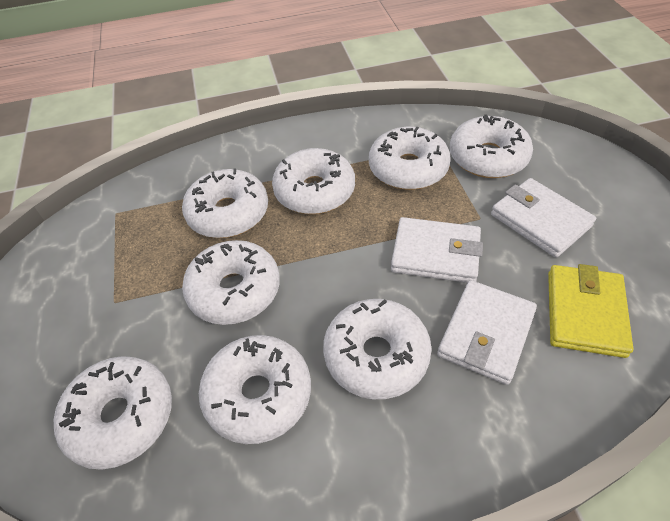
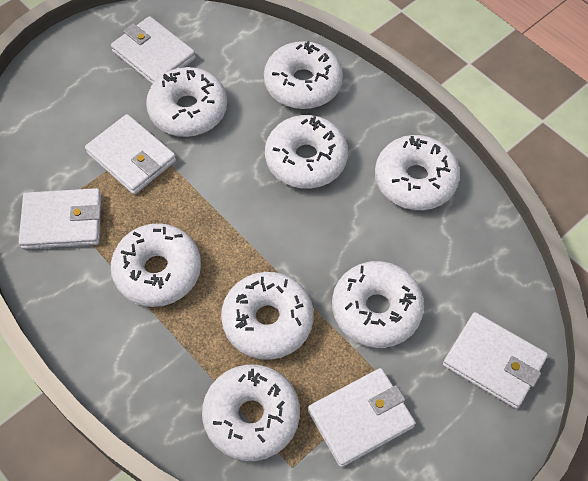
white wallet: 3 -> 5
yellow wallet: 1 -> 0

